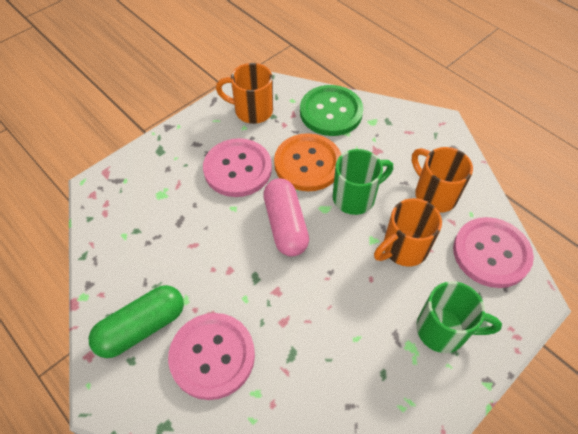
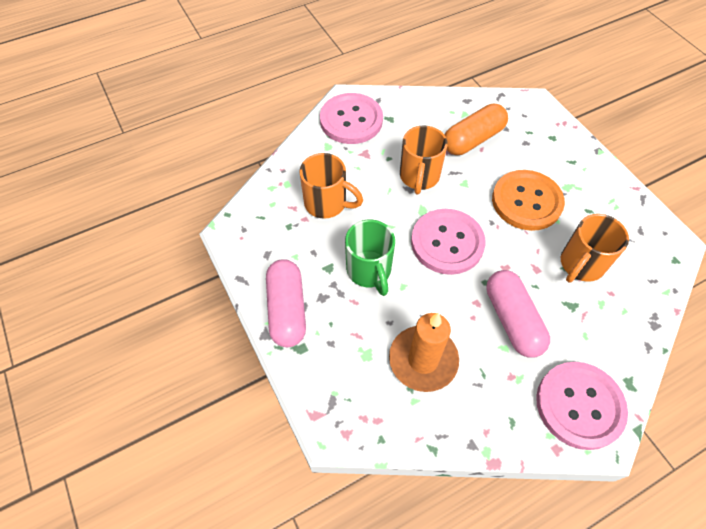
green button: 1 -> 0
green capsule: 1 -> 0
green mug: 2 -> 1
orange candle: 0 -> 1
orange capsule: 0 -> 1
pink capsule: 1 -> 2

